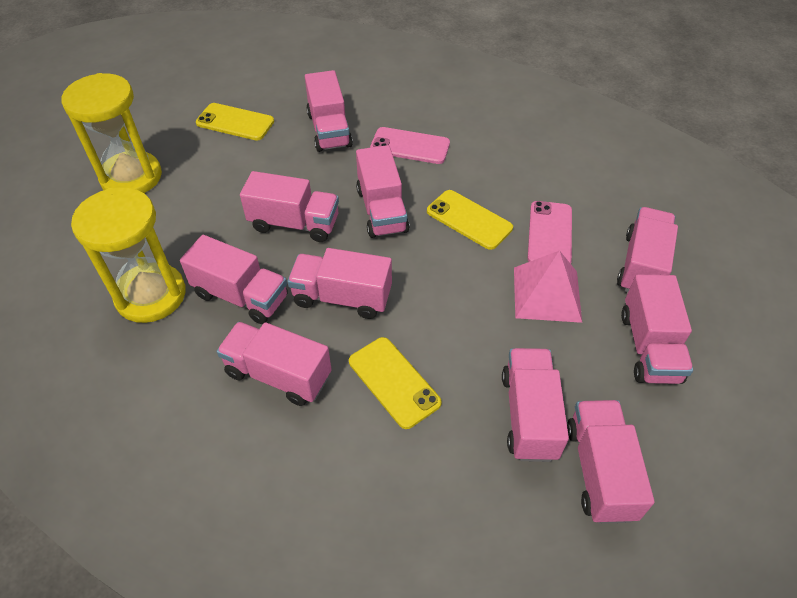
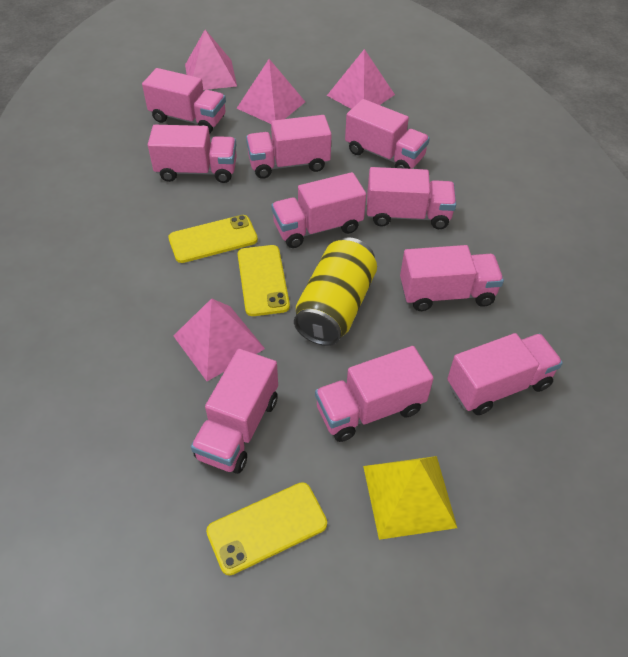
pink phone: 2 -> 0
pink pyramid: 1 -> 4
yellow can: 0 -> 1
yellow hourglass: 2 -> 0
yellow pyramid: 0 -> 1

